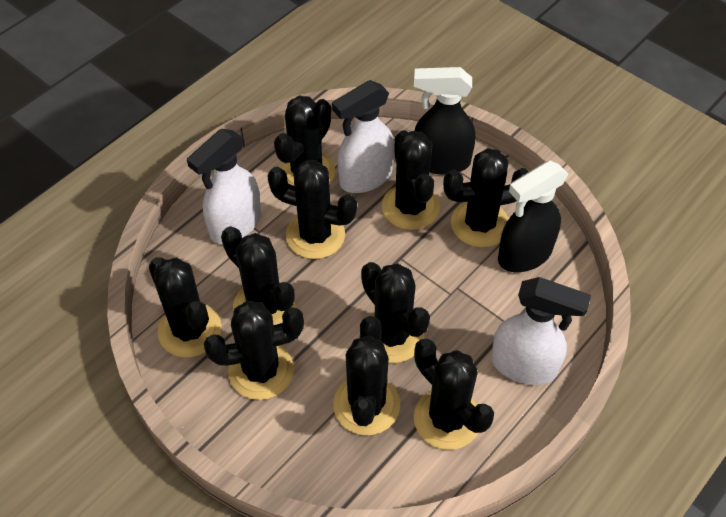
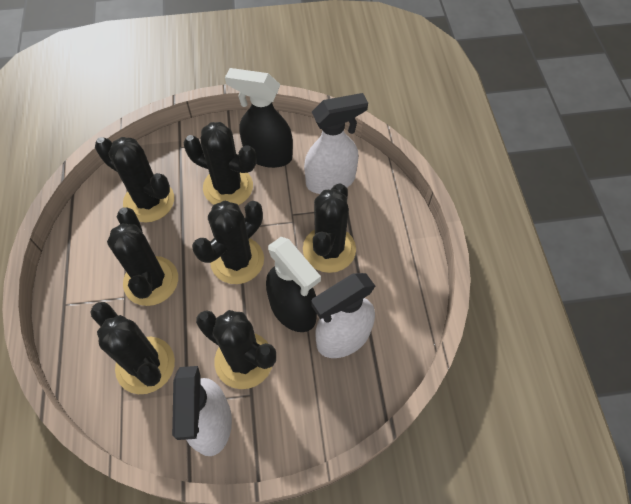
black cactus: 10 -> 7

